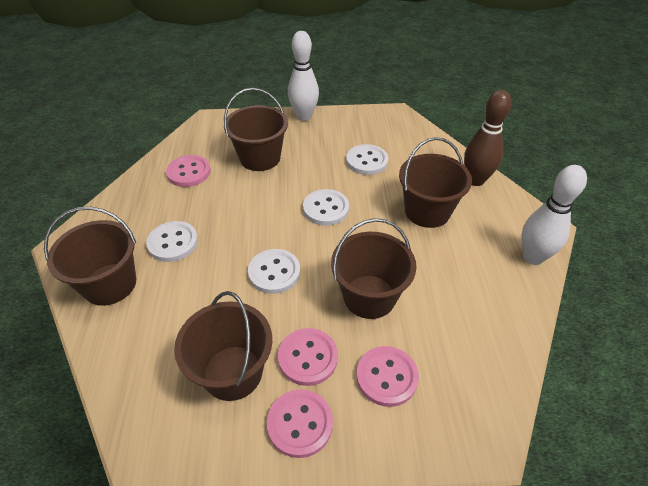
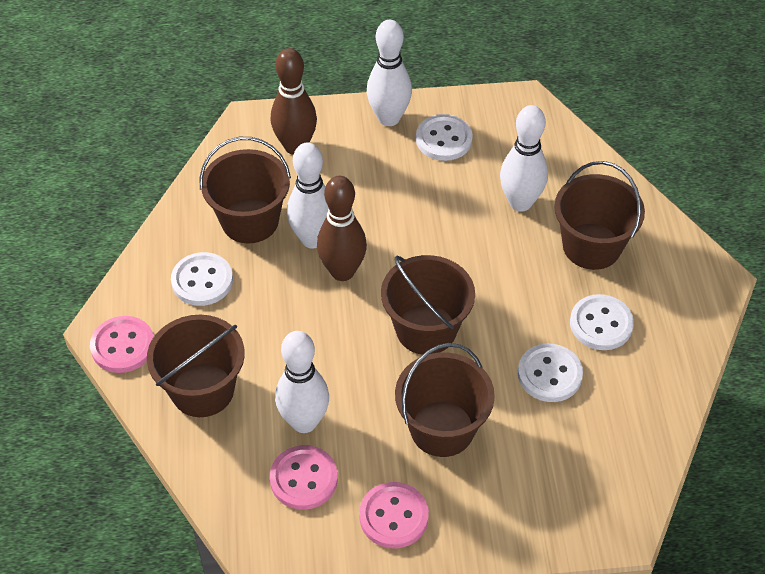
brown bowling pin: 1 -> 2
pink button: 4 -> 3
white bowling pin: 2 -> 4

